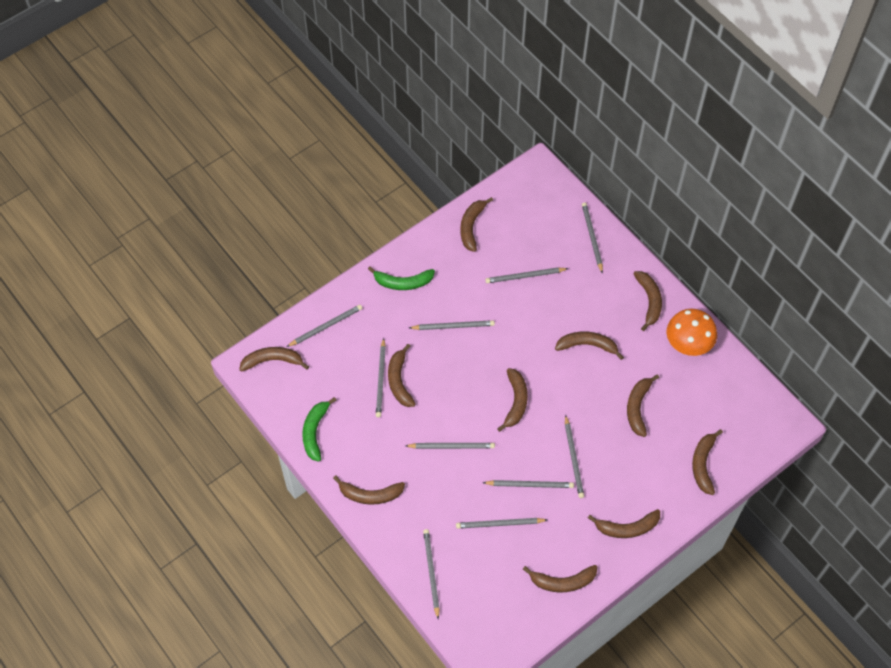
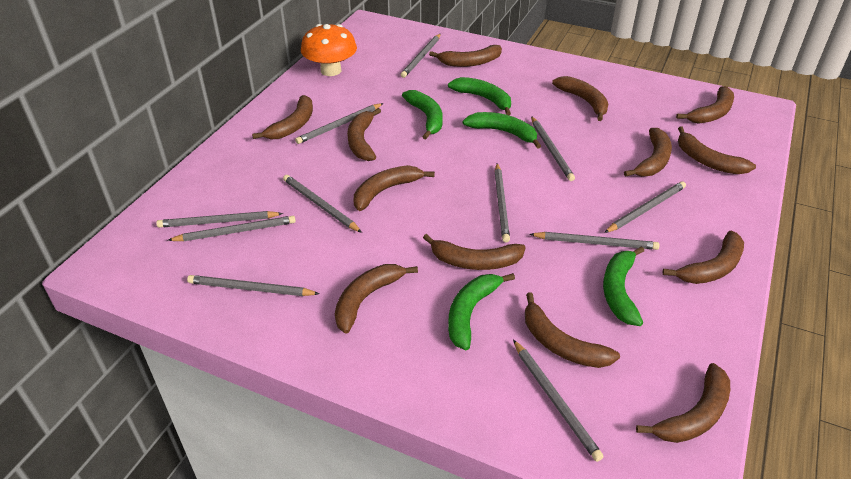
brown banana: 11 -> 13
green banana: 2 -> 5
grey pencil: 10 -> 11

